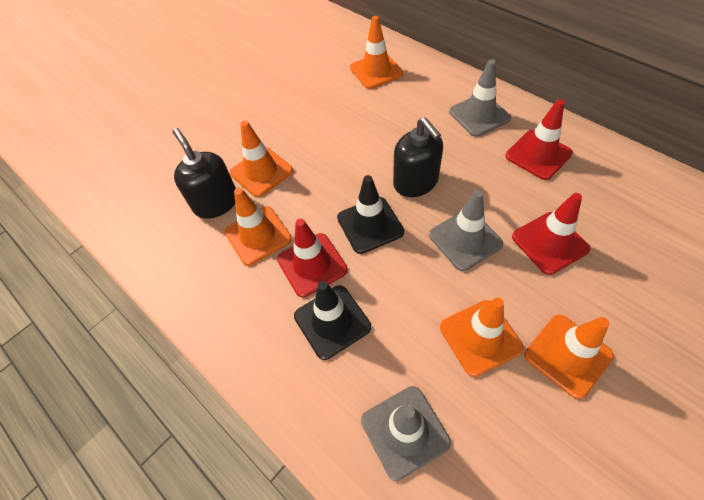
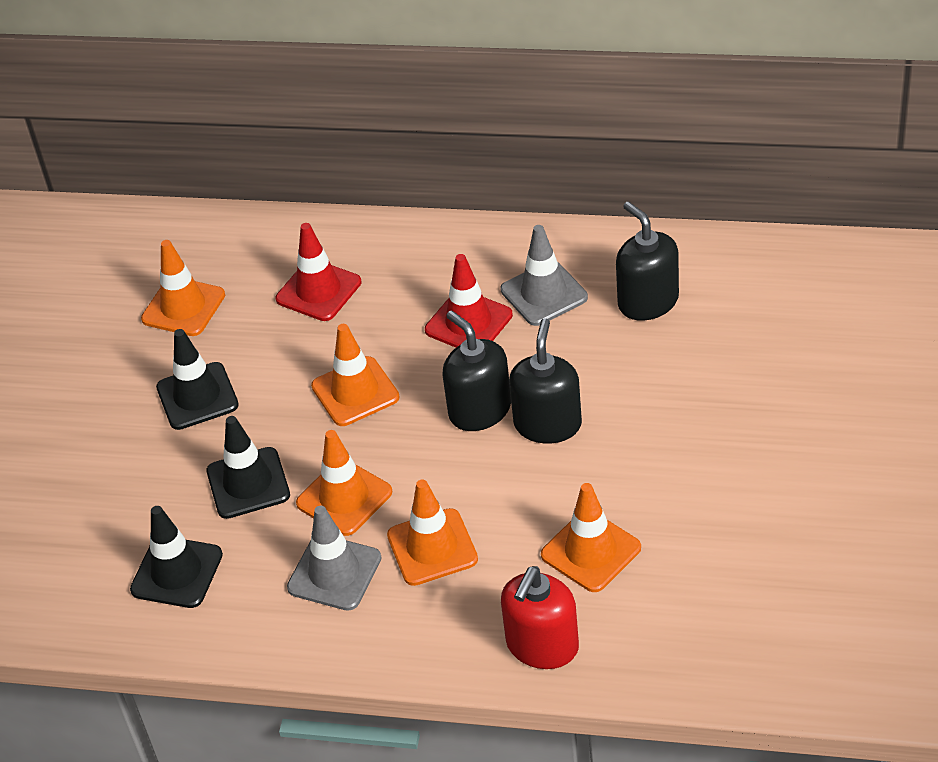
black soap dispenser: 2 -> 3
black traffic cone: 2 -> 3
grey traffic cone: 3 -> 2
red soap dispenser: 0 -> 1
red traffic cone: 3 -> 2

